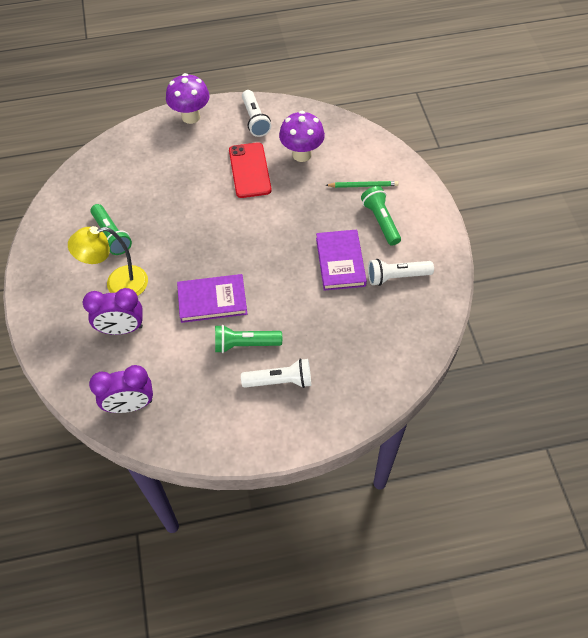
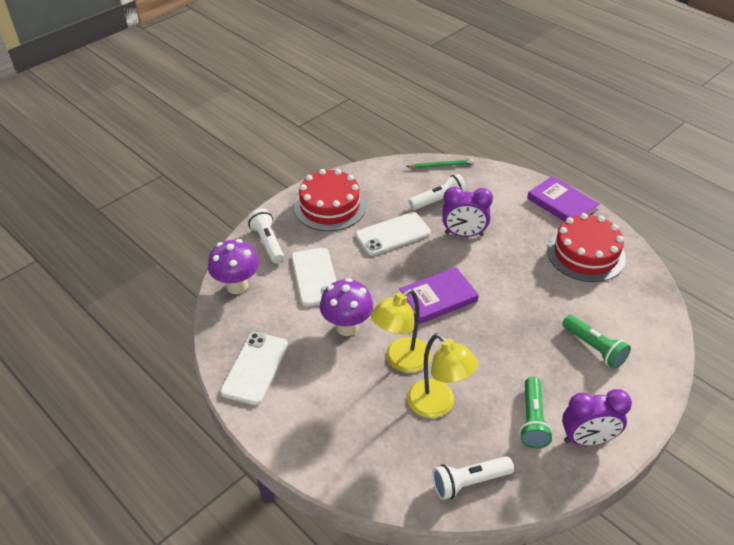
green flashlight: 3 -> 2
red cake: 0 -> 2
red phone: 1 -> 0
white phone: 0 -> 3
yellow lamp: 1 -> 2

